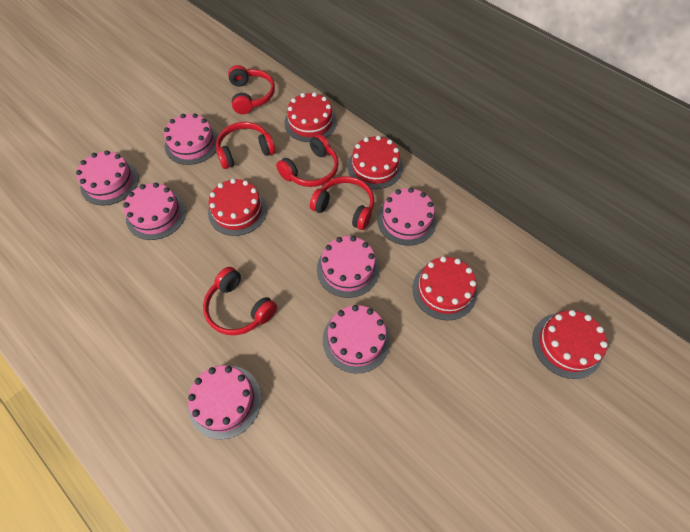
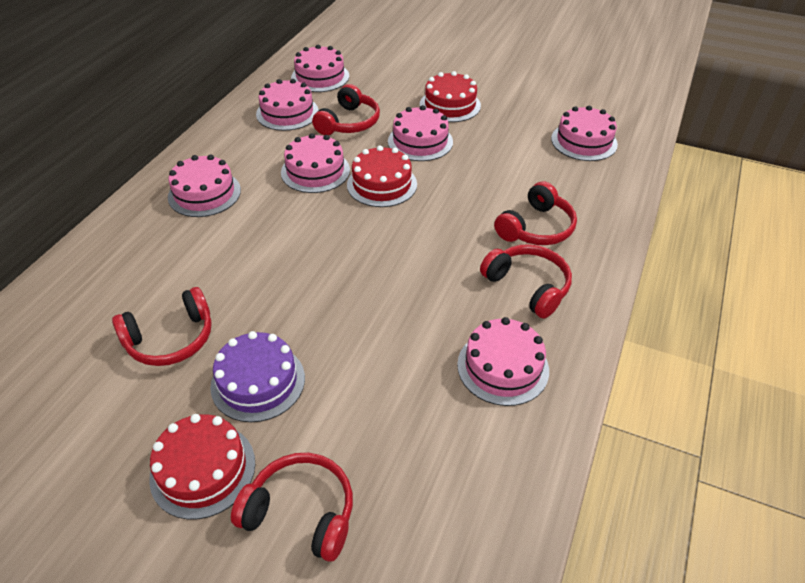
purple cake: 0 -> 1
red cake: 5 -> 3

